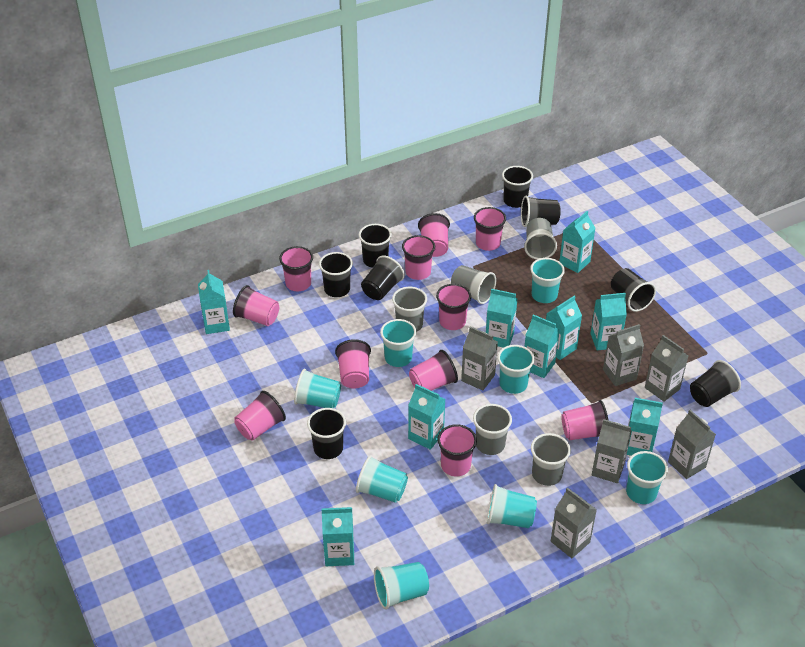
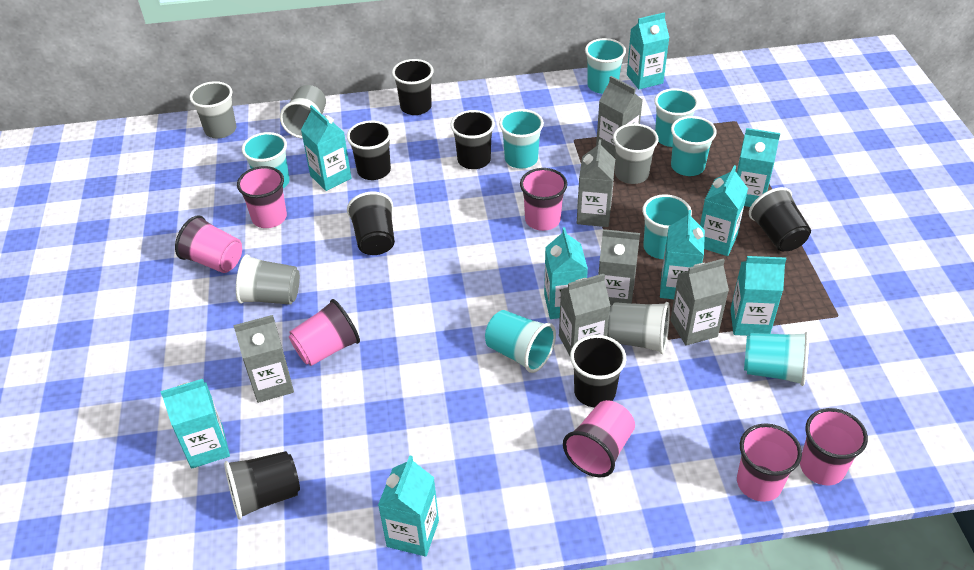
black cup: 8 -> 7
pink cup: 11 -> 7

